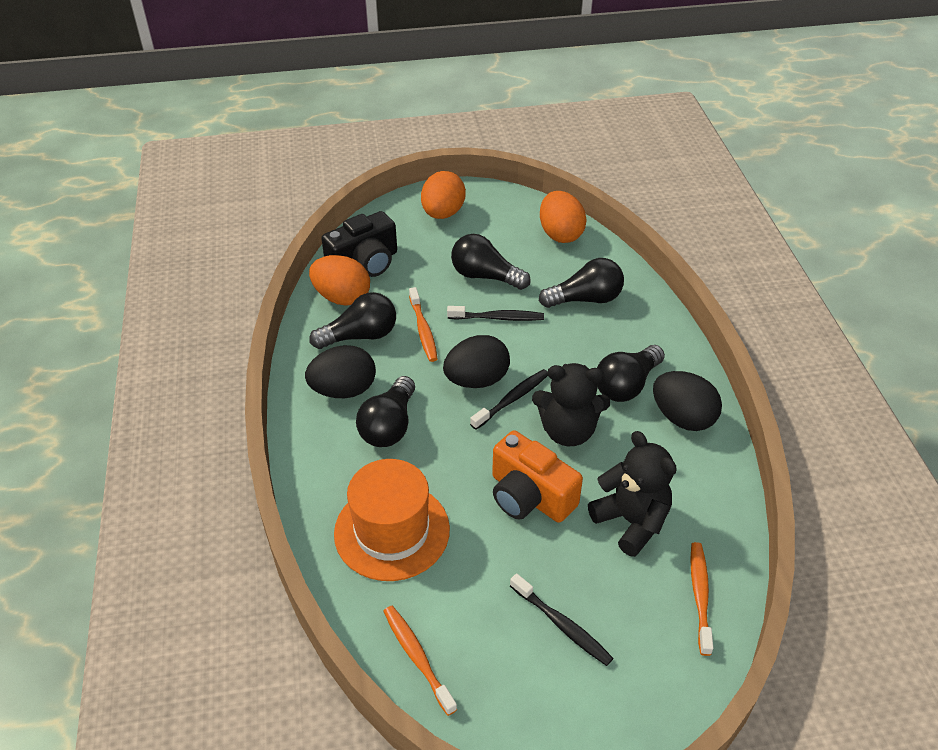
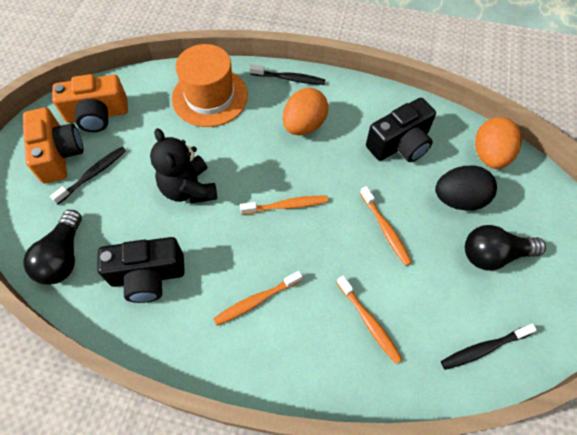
black camera: 1 -> 2
black egg: 3 -> 1
black light bulb: 5 -> 2
black teddy bear: 2 -> 1
orange camera: 1 -> 2
orange egg: 3 -> 2
orange toothbrush: 3 -> 4

